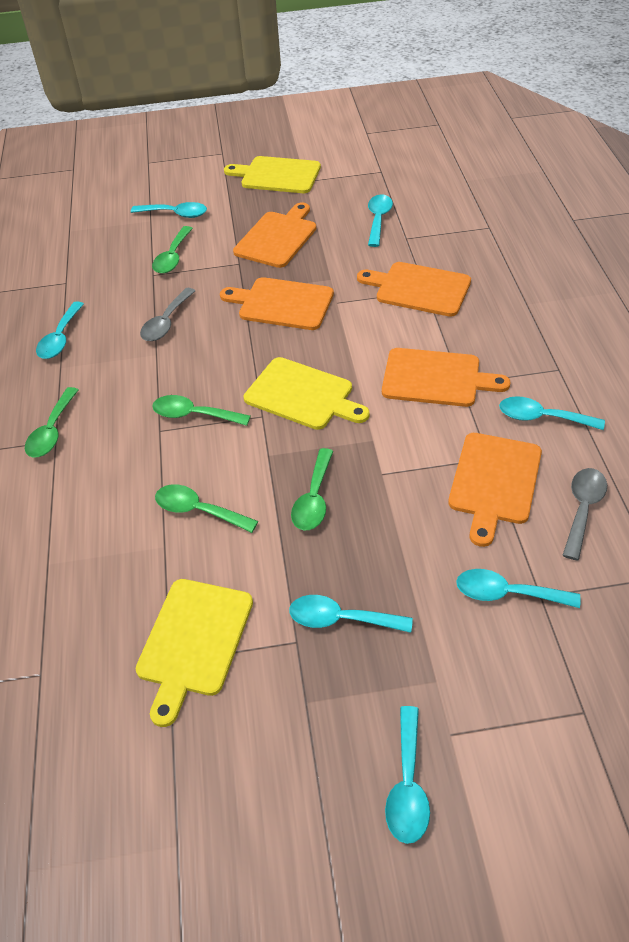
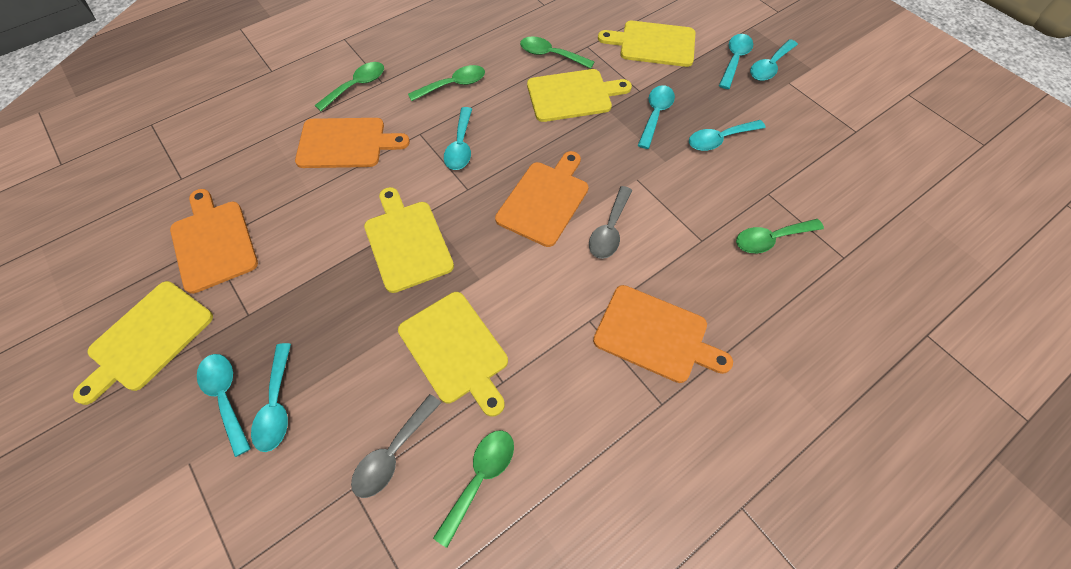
orange cutting board: 5 -> 4
yellow cutting board: 3 -> 5

